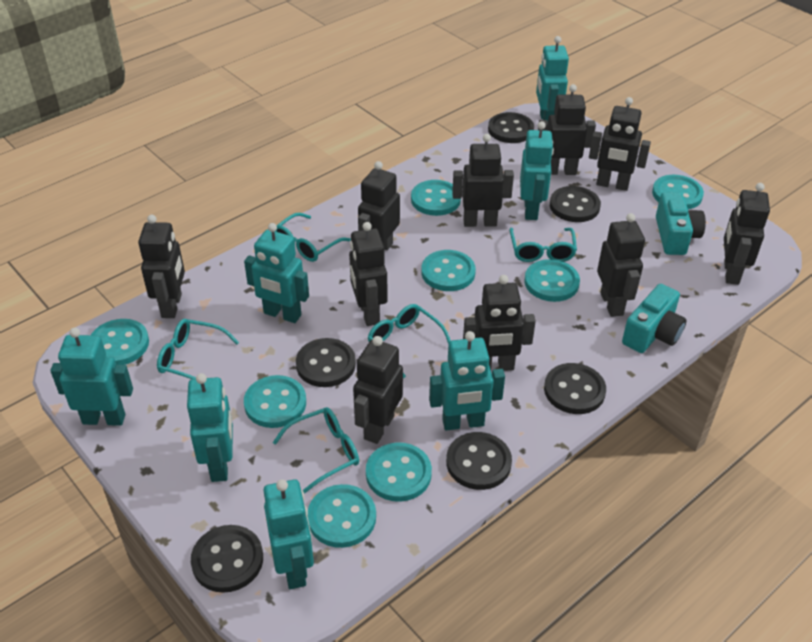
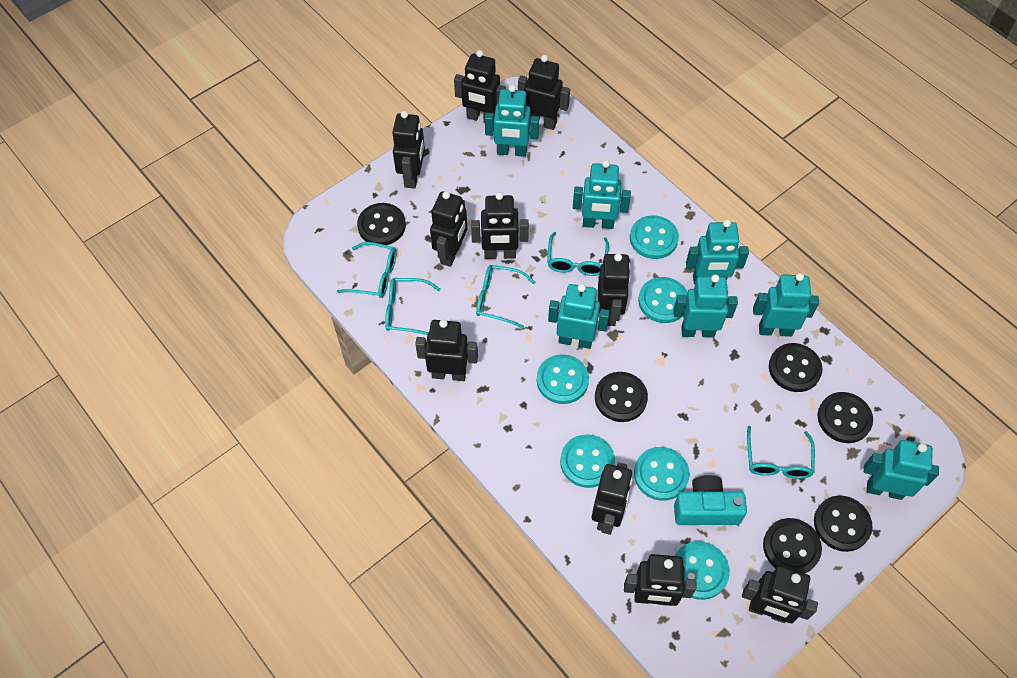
turquoise button: 8 -> 6
turquoise camera: 2 -> 1

